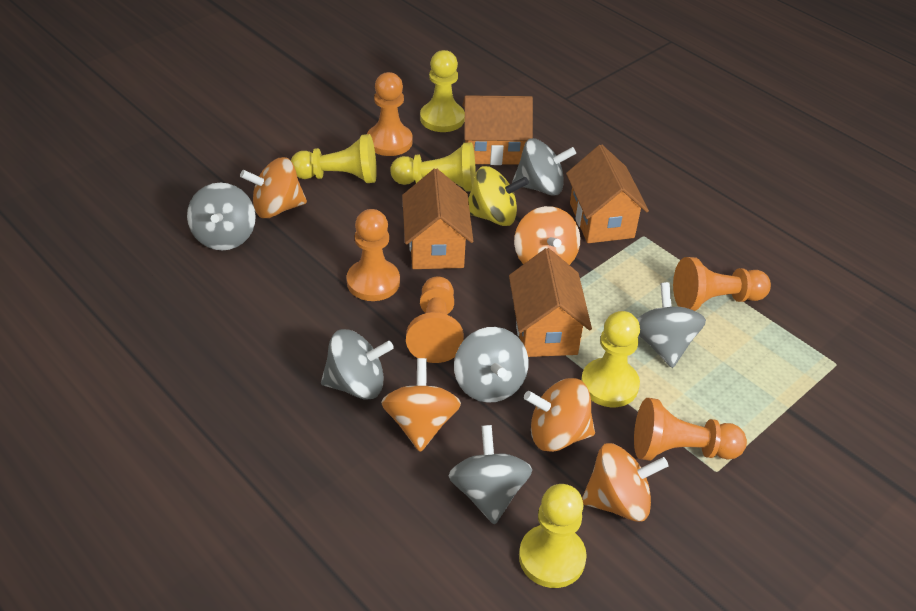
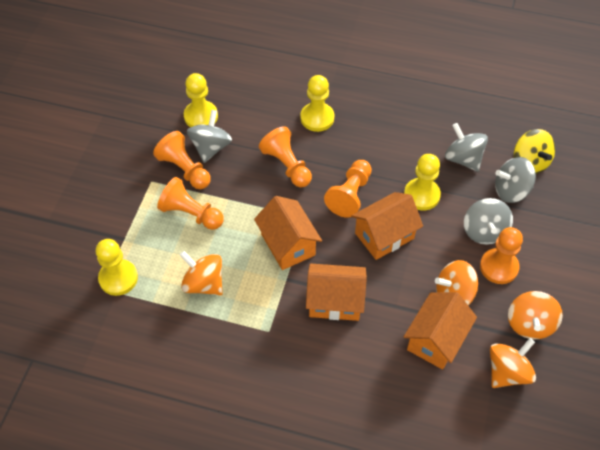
grey spinning top: 6 -> 4
orange spinning top: 5 -> 4
yellow pawn: 5 -> 4

